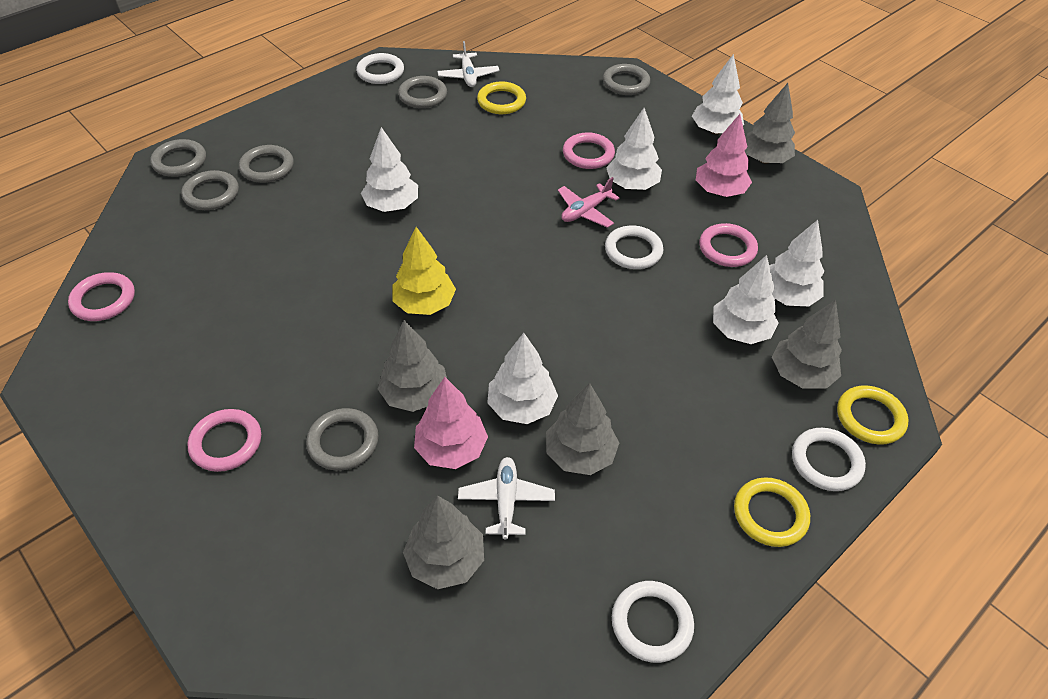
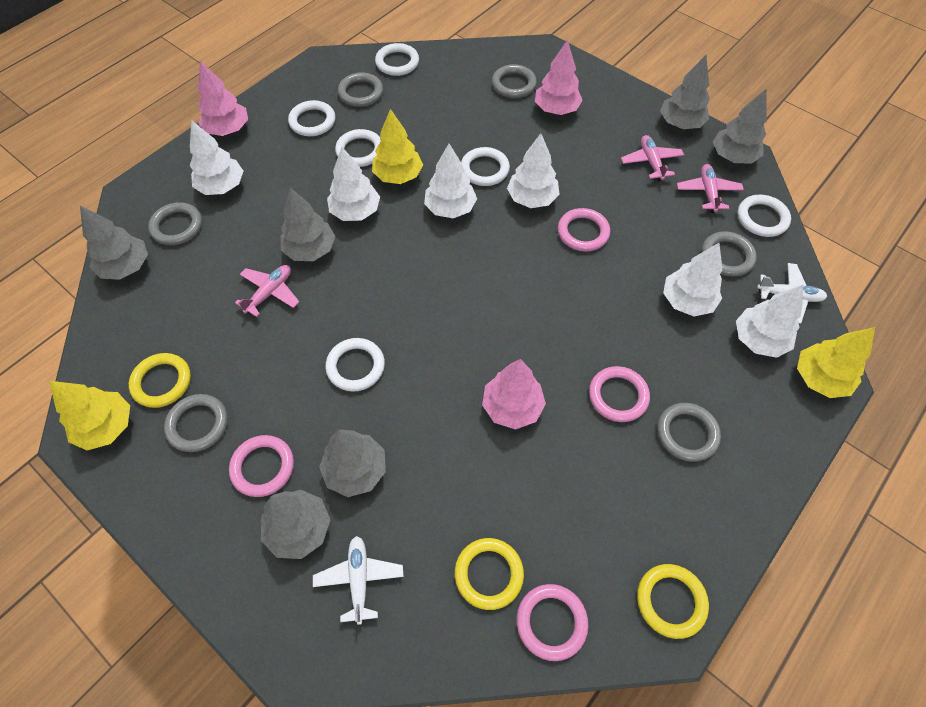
grey tree: 5 -> 6
pink plane: 1 -> 3
pink tree: 2 -> 3
white ring: 4 -> 6
yellow tree: 1 -> 3

